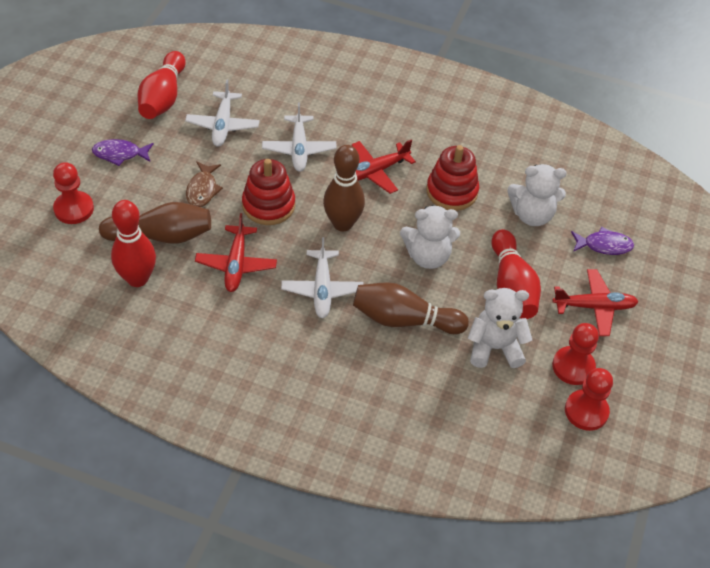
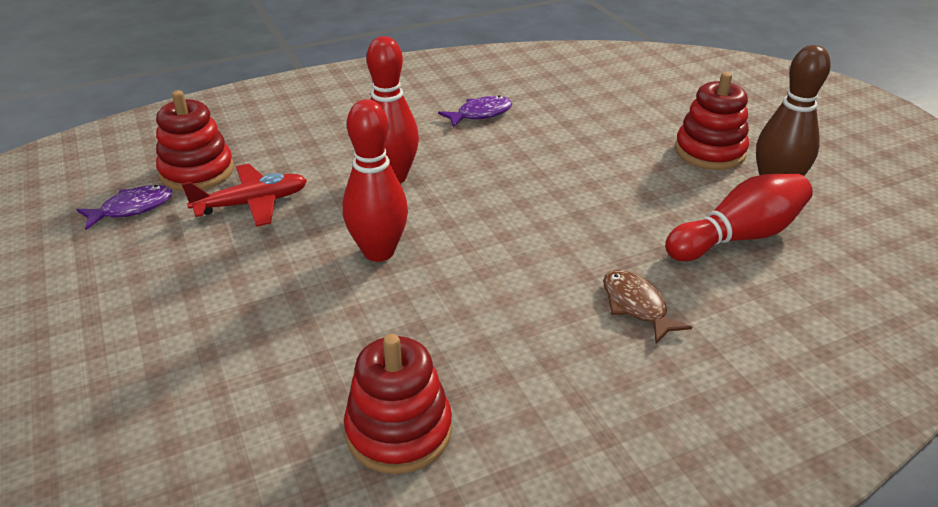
brown bowling pin: 3 -> 1
red pawn: 3 -> 0
red plane: 3 -> 1
red stacking toy: 2 -> 3
white plane: 3 -> 0
white teddy bear: 3 -> 0

